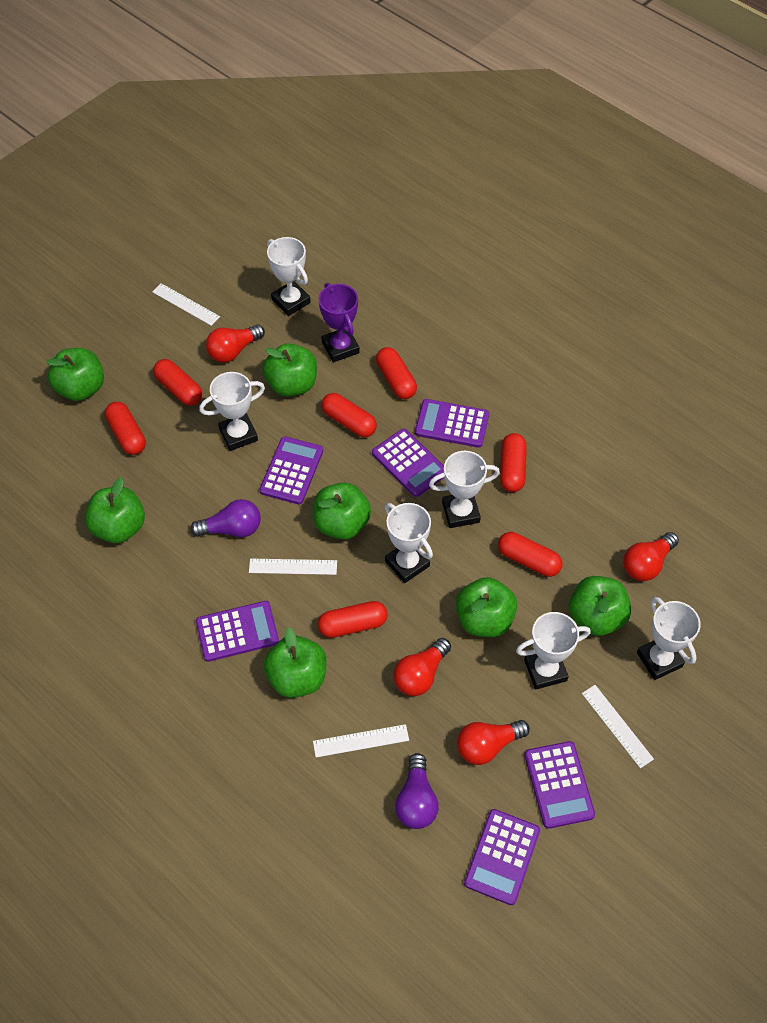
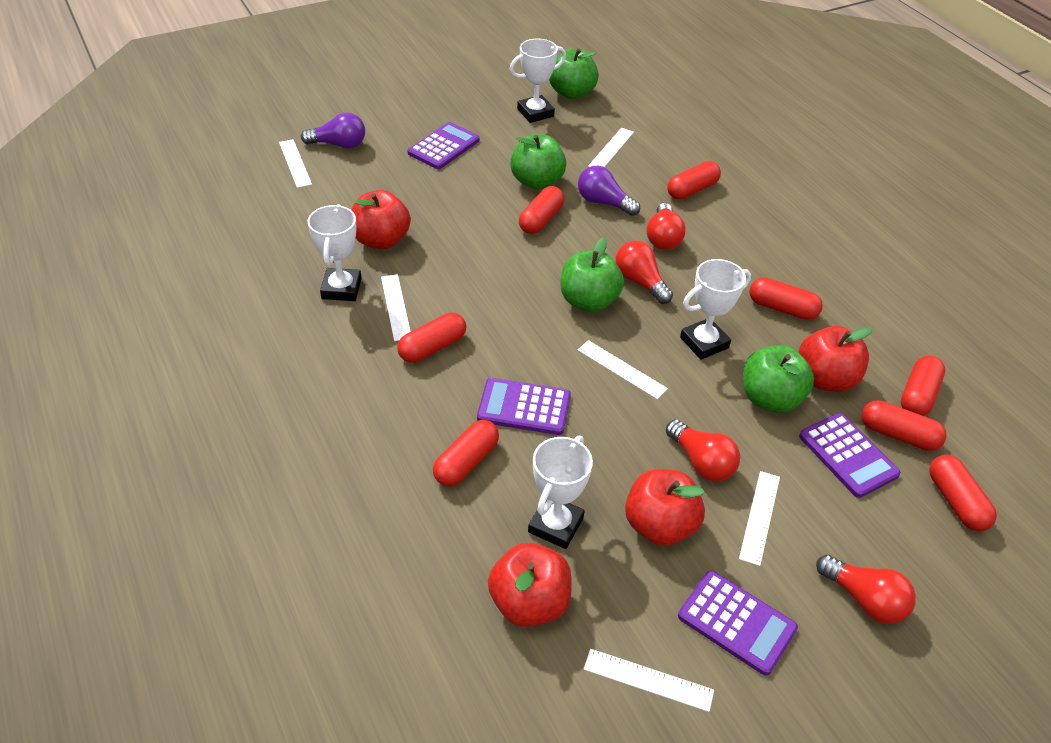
green apple: 7 -> 4
purple calculator: 6 -> 4
purple trophy: 1 -> 0
red apple: 0 -> 4
red capsule: 7 -> 8
white ruler: 4 -> 6
white trophy: 6 -> 4

